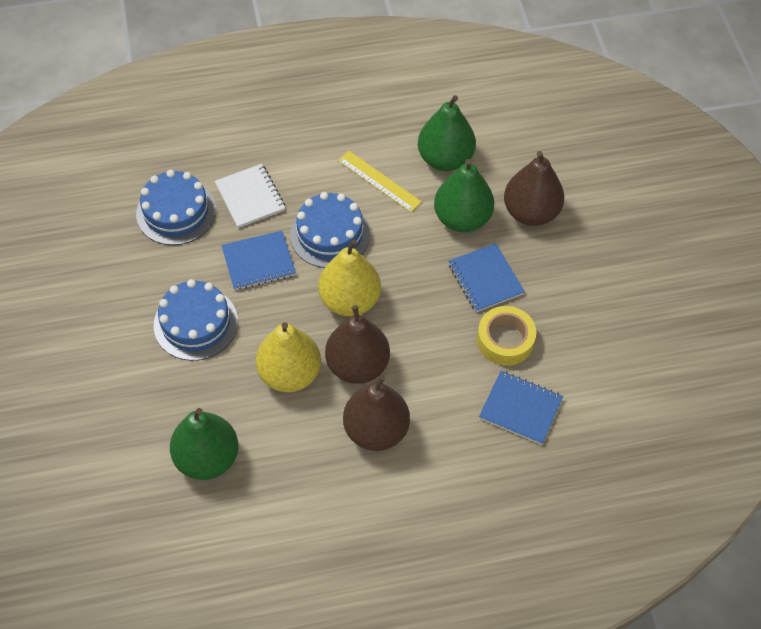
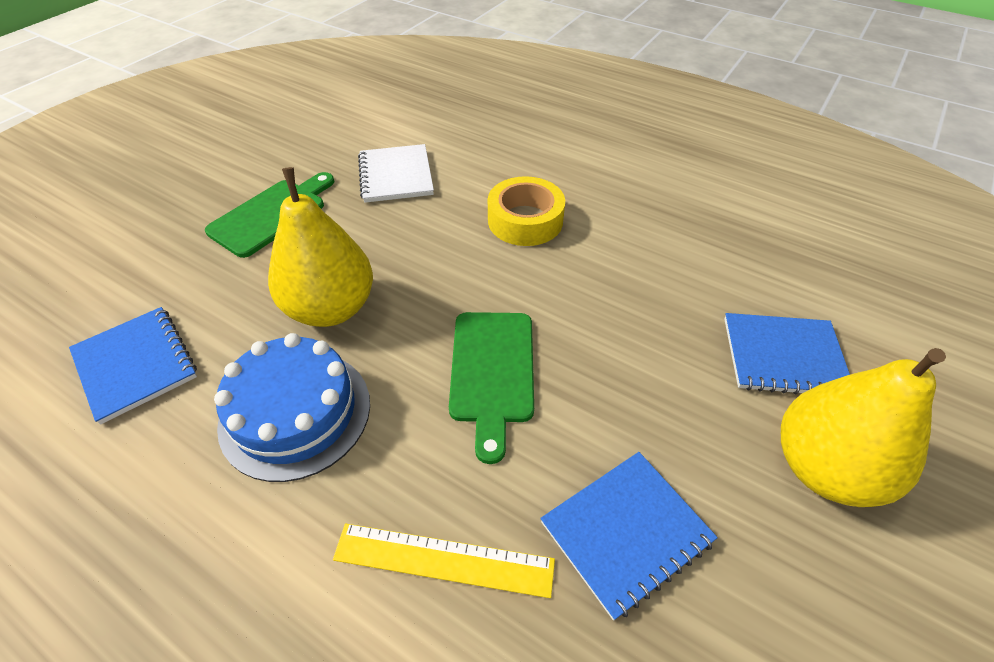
blue cake: 3 -> 1
brown pear: 3 -> 0
green cutting board: 0 -> 2
green pear: 3 -> 0

